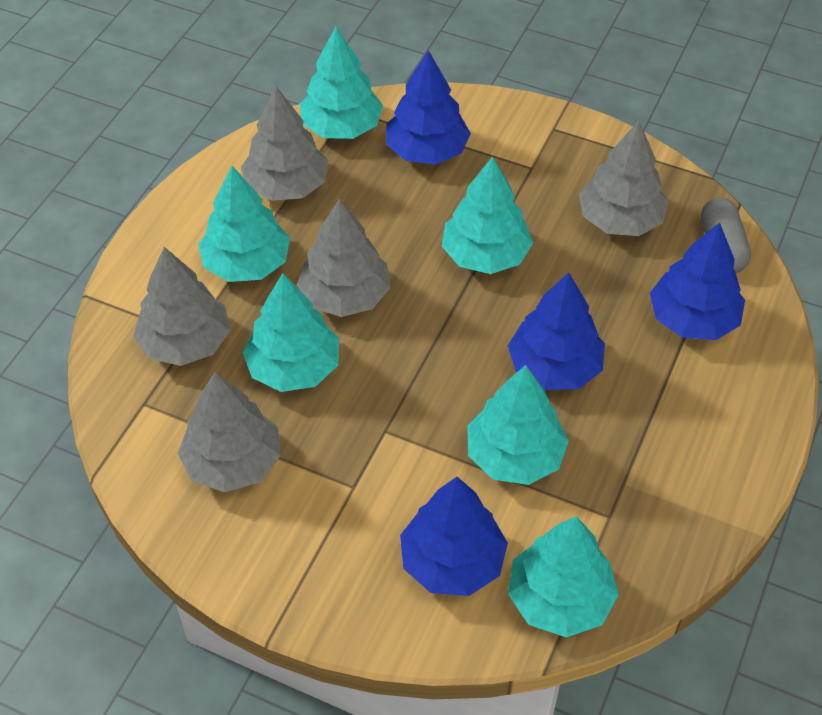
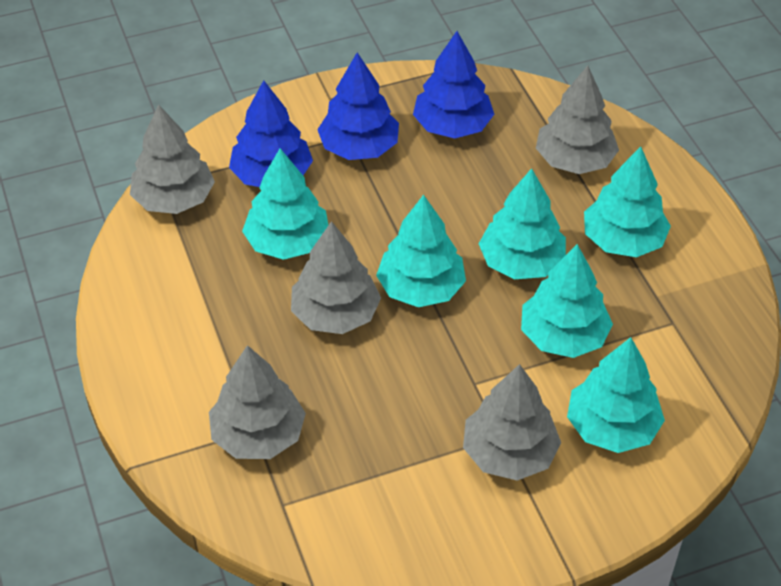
blue tree: 4 -> 3
grey capsule: 1 -> 0

